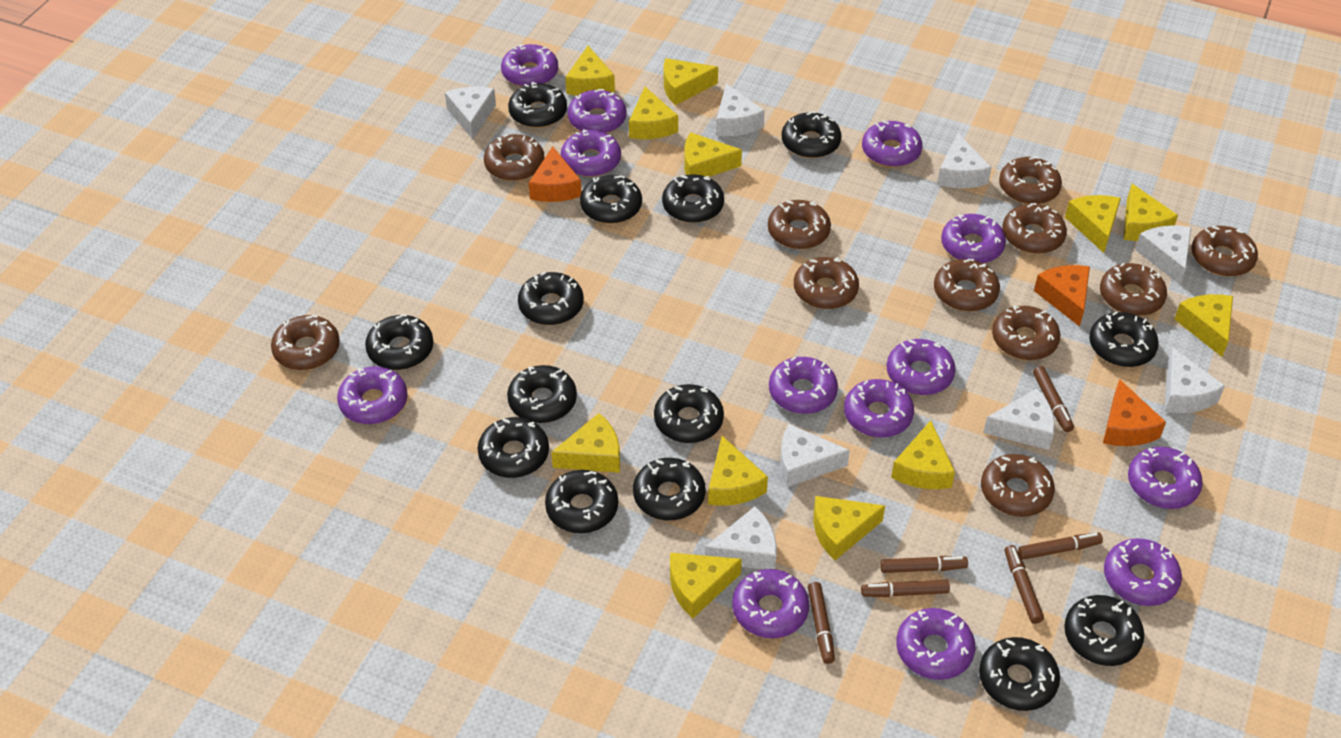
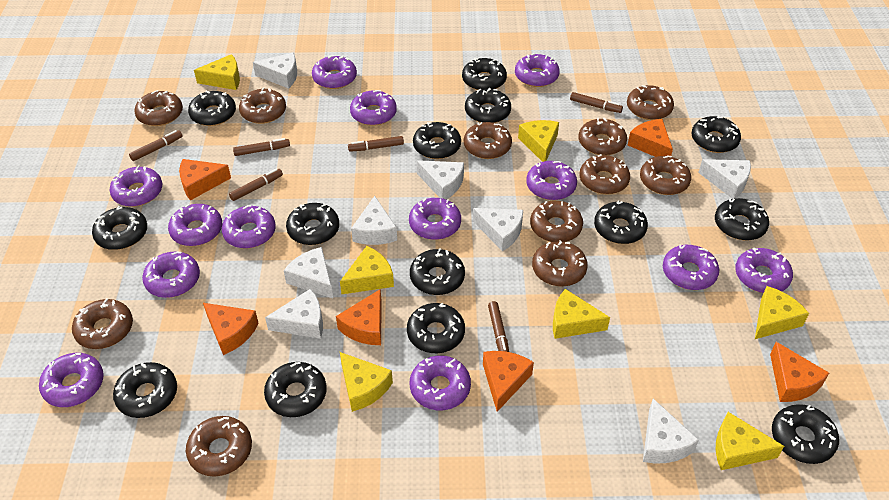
orange cheese: 3 -> 6
yellow cheese: 12 -> 7

